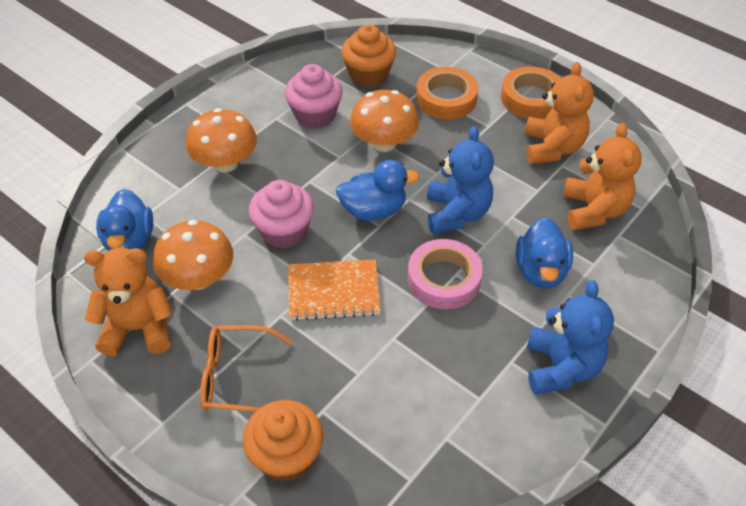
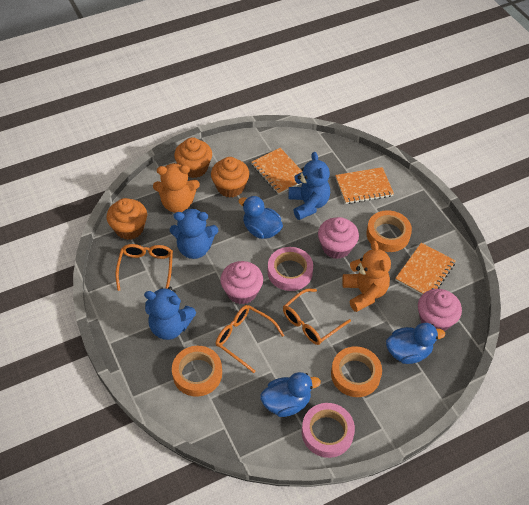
blue teddy bear: 2 -> 3
orange cupcake: 2 -> 3
orange glasses: 1 -> 3
orange mushroom: 3 -> 0
orange notebook: 1 -> 3
orange tape: 2 -> 3
orange teddy bear: 3 -> 2
pink cupcake: 2 -> 3
pink tape: 1 -> 2

